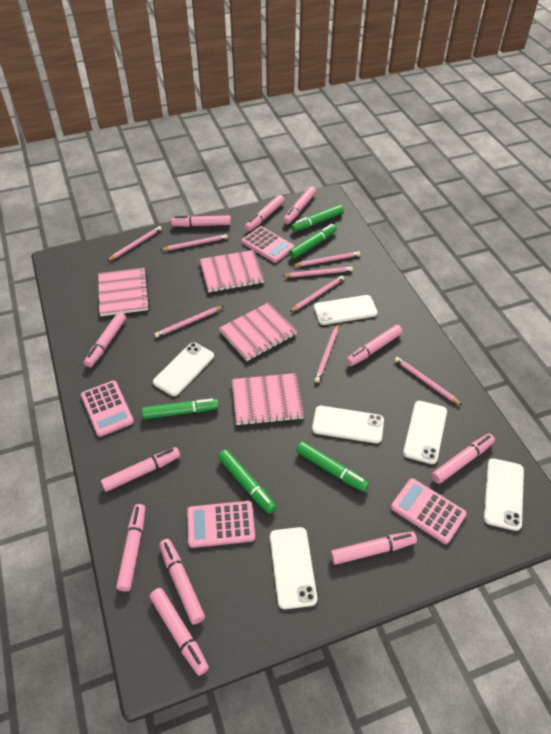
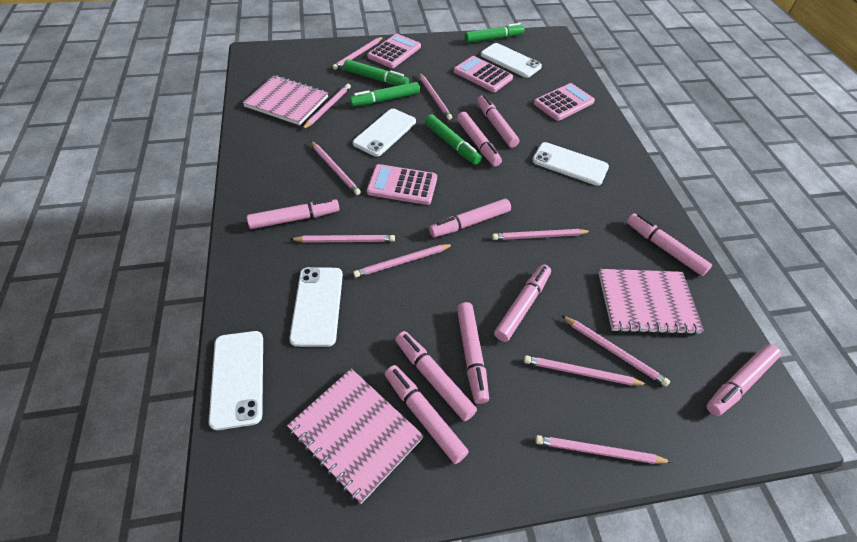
green marker: 5 -> 4
pink marker: 11 -> 10
pink notebook: 4 -> 3
pink pencil: 8 -> 10
white phone: 6 -> 5

